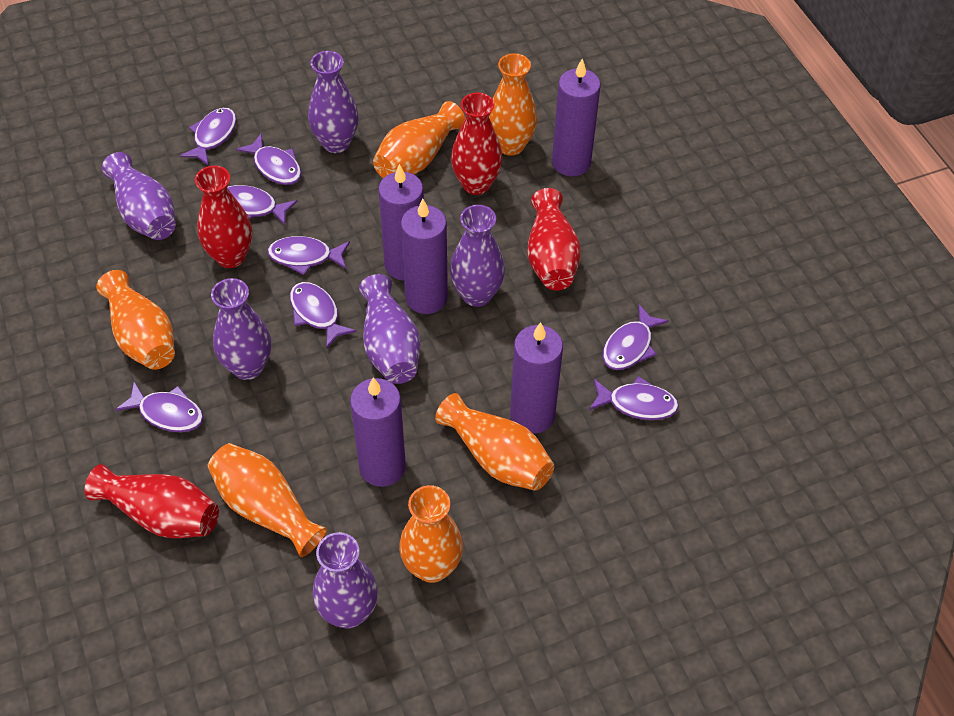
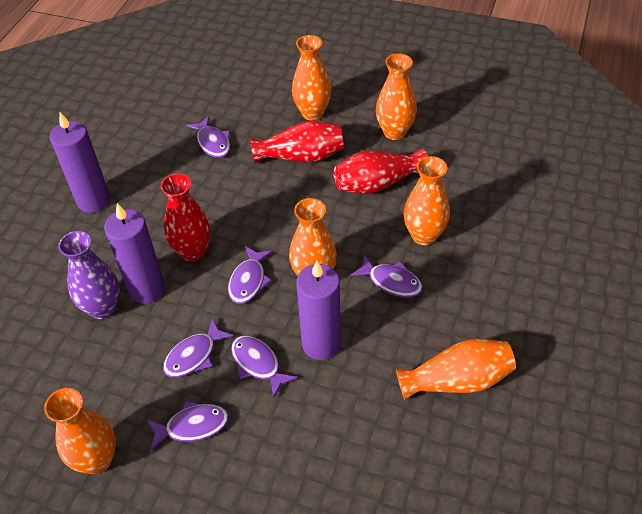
purple candle: 5 -> 3
purple fish: 8 -> 6
purple vase: 6 -> 1
red vase: 4 -> 3

